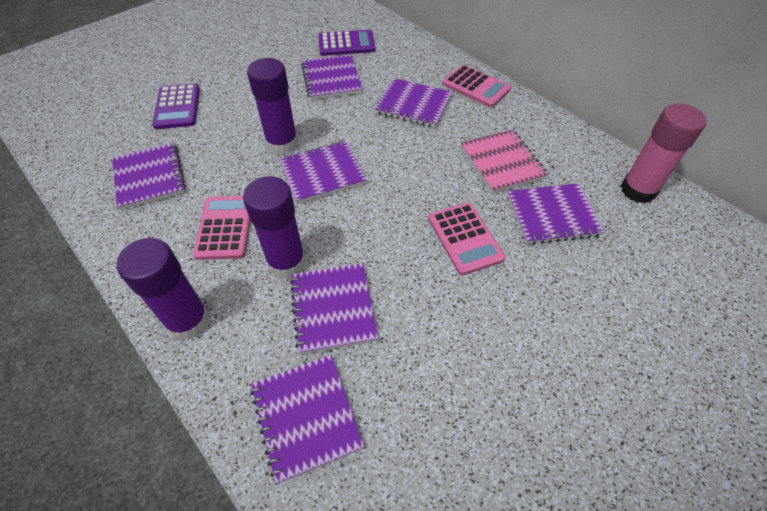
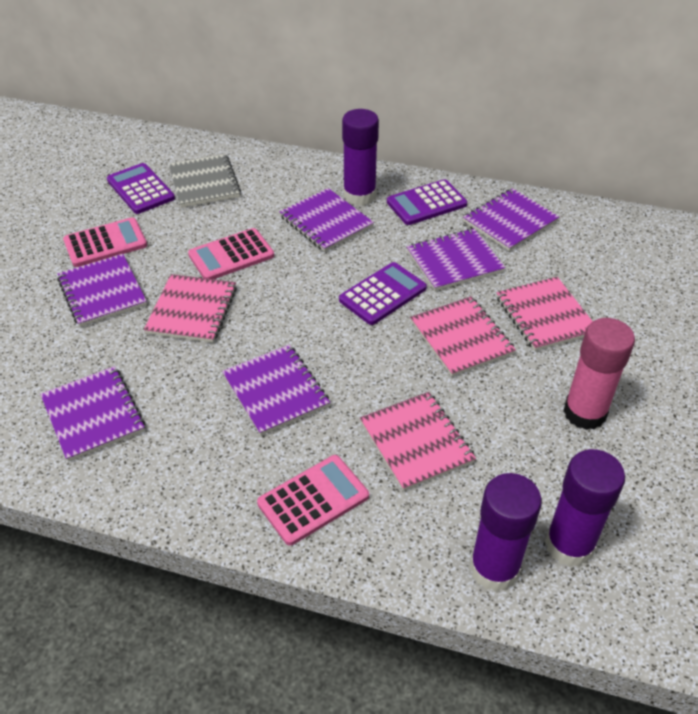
grey notebook: 0 -> 1
pink notebook: 1 -> 4
purple calculator: 2 -> 3
purple notebook: 7 -> 6

